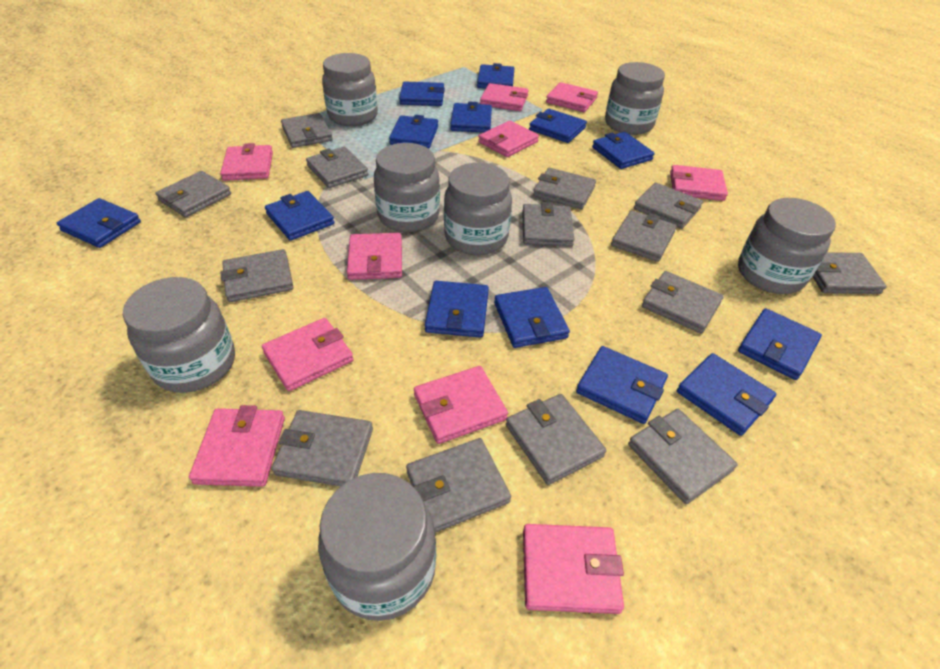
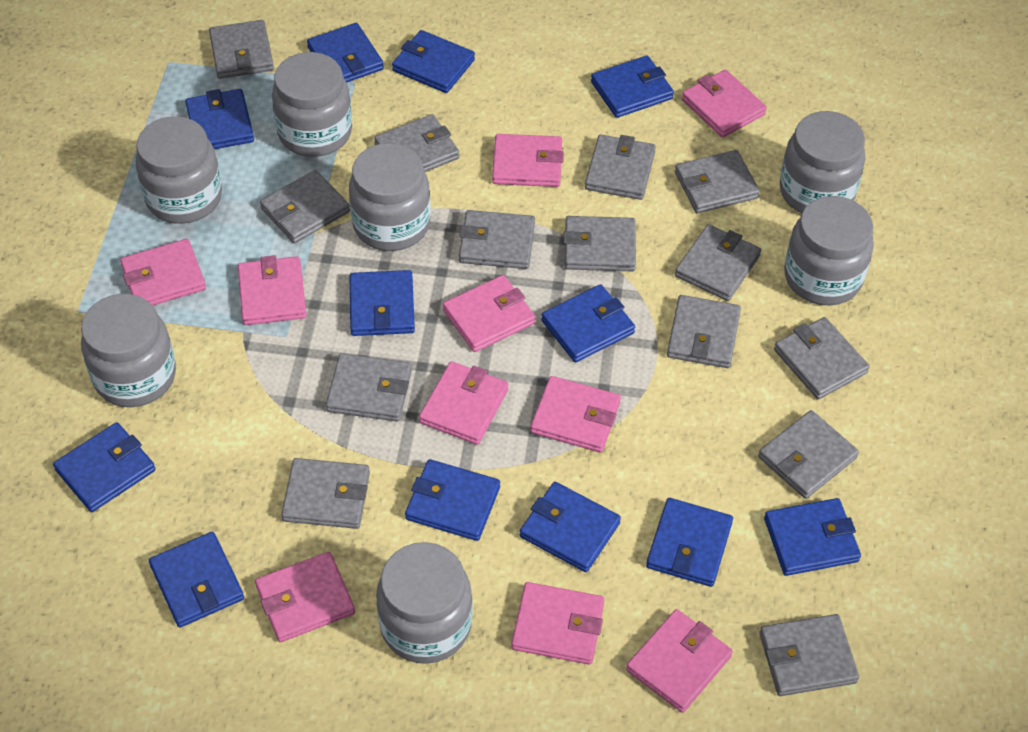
blue wallet: 13 -> 12

